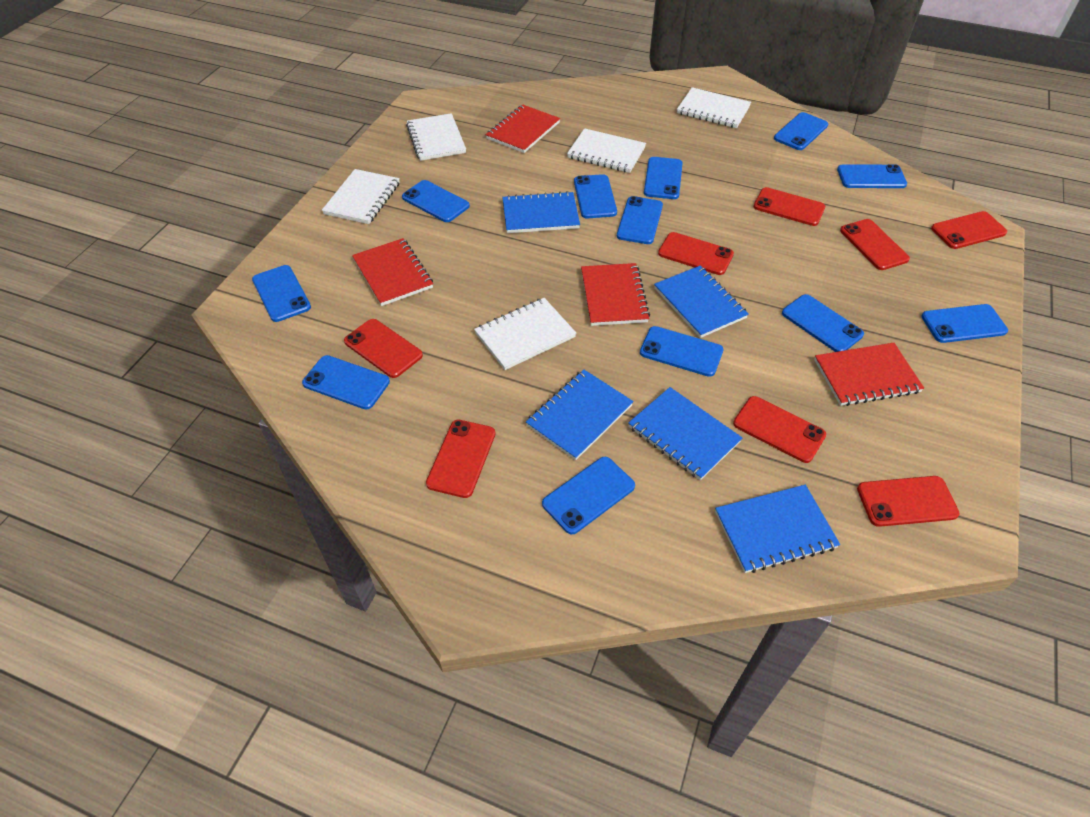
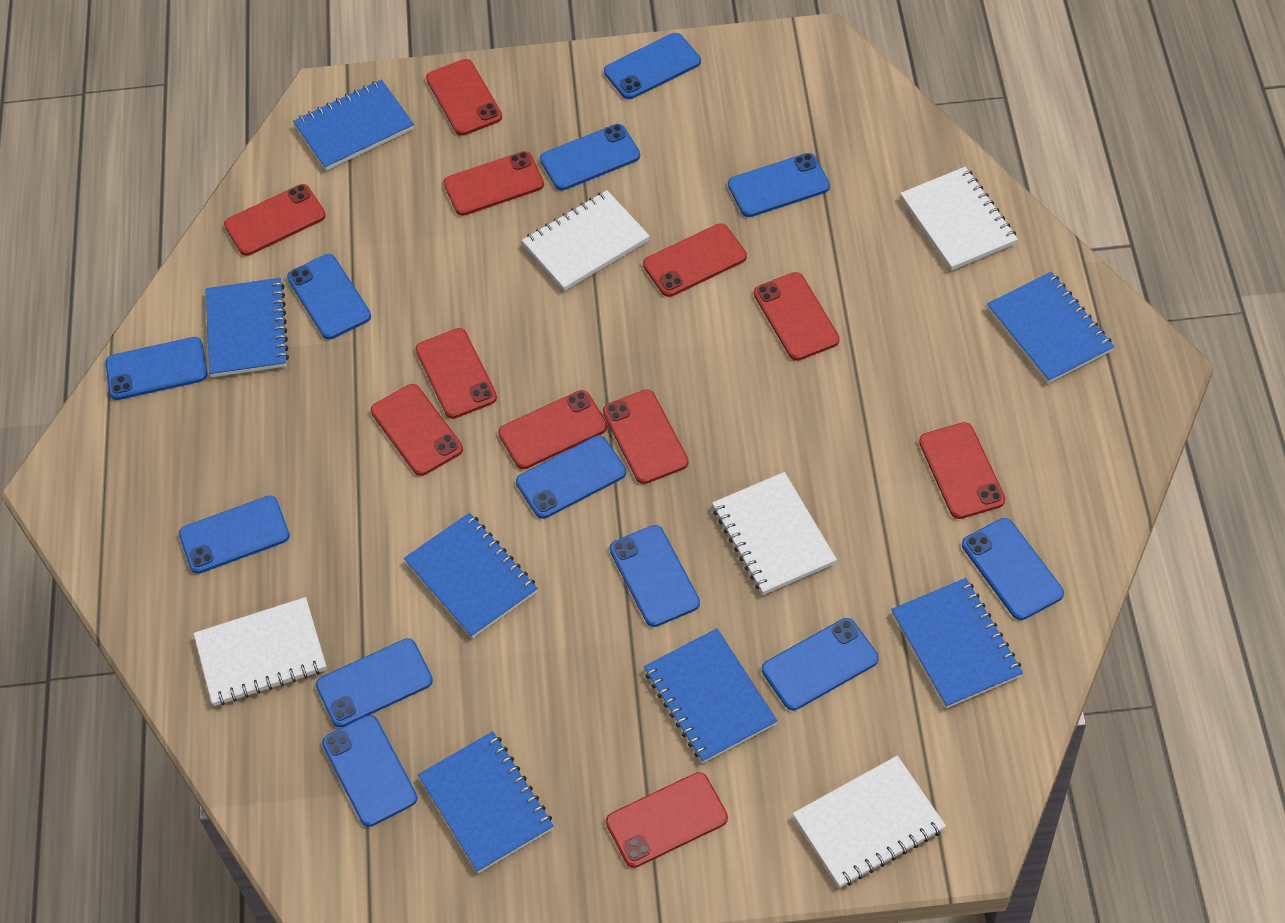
blue notebook: 5 -> 7
red notebook: 4 -> 0
red phone: 8 -> 11

